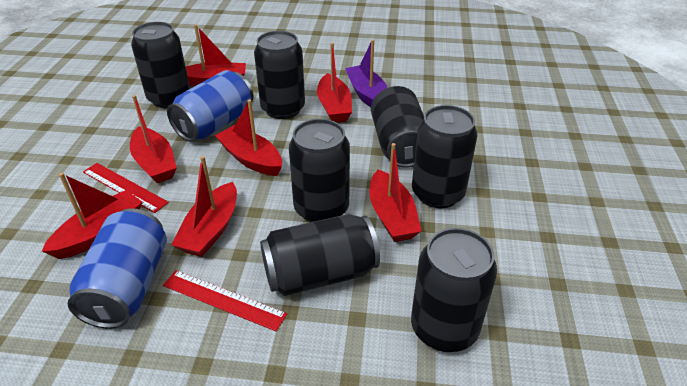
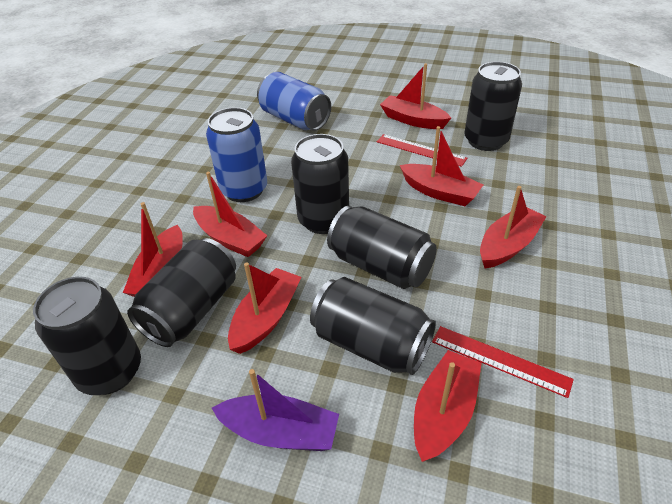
black can: 7 -> 6

